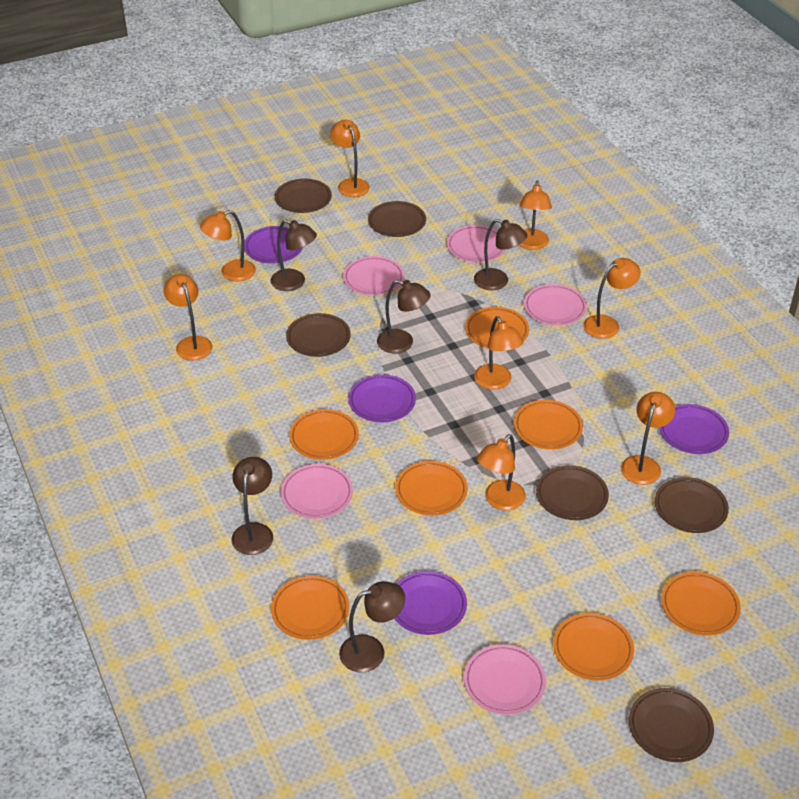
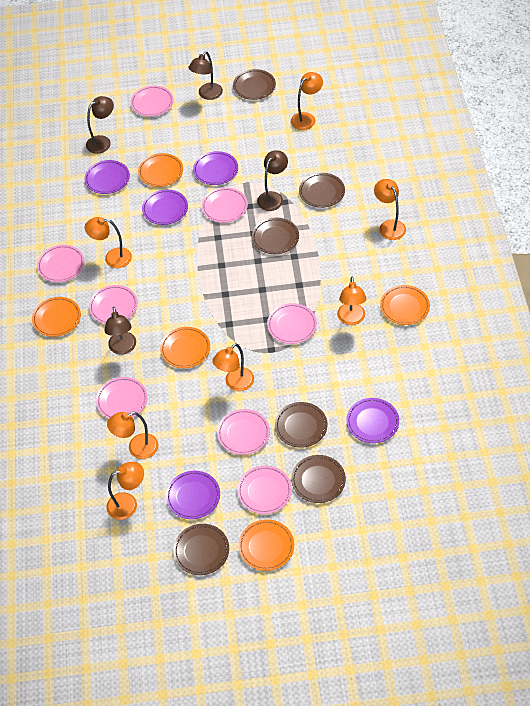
brown lamp: 5 -> 4
orange lamp: 8 -> 7
orange plate: 7 -> 5
pink plate: 5 -> 8
purple plate: 4 -> 5

